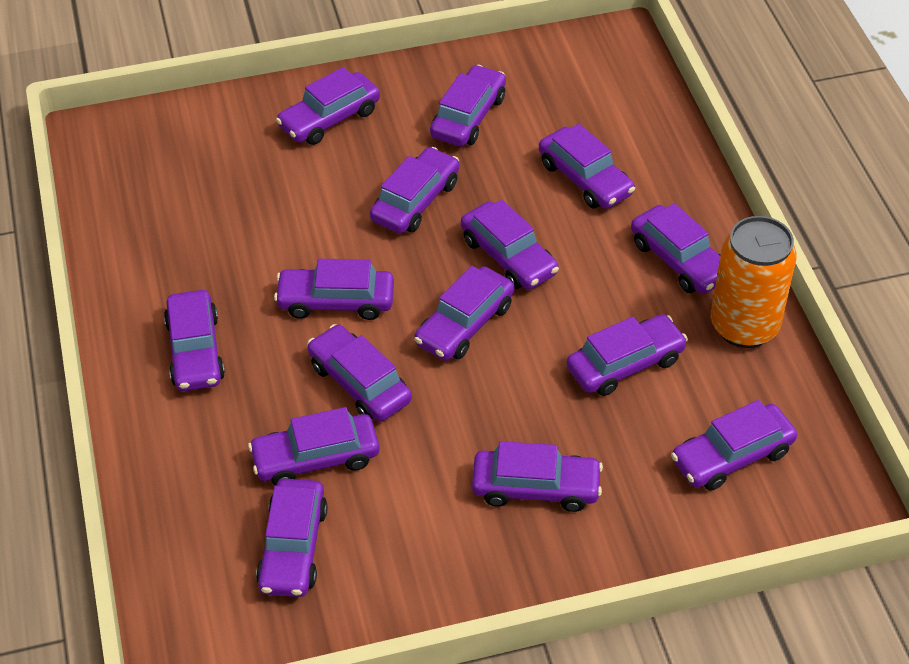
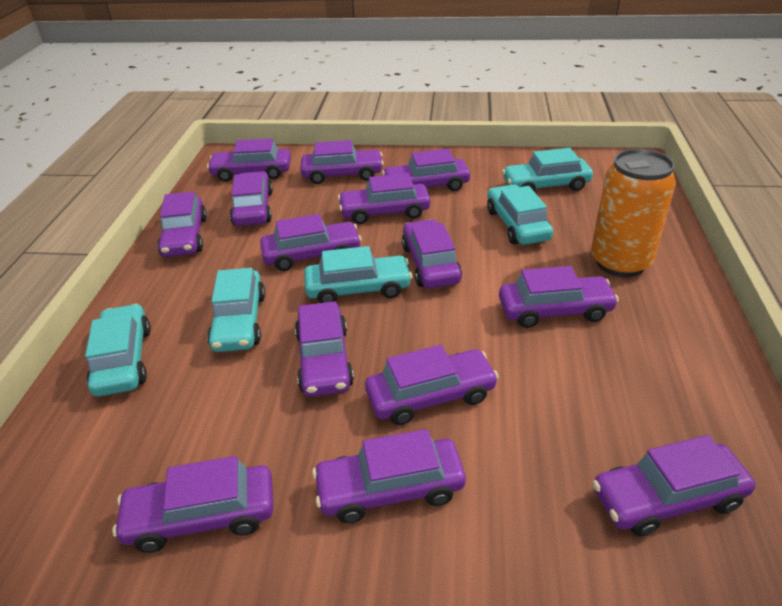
purple car: 15 -> 14
turquoise car: 0 -> 5

